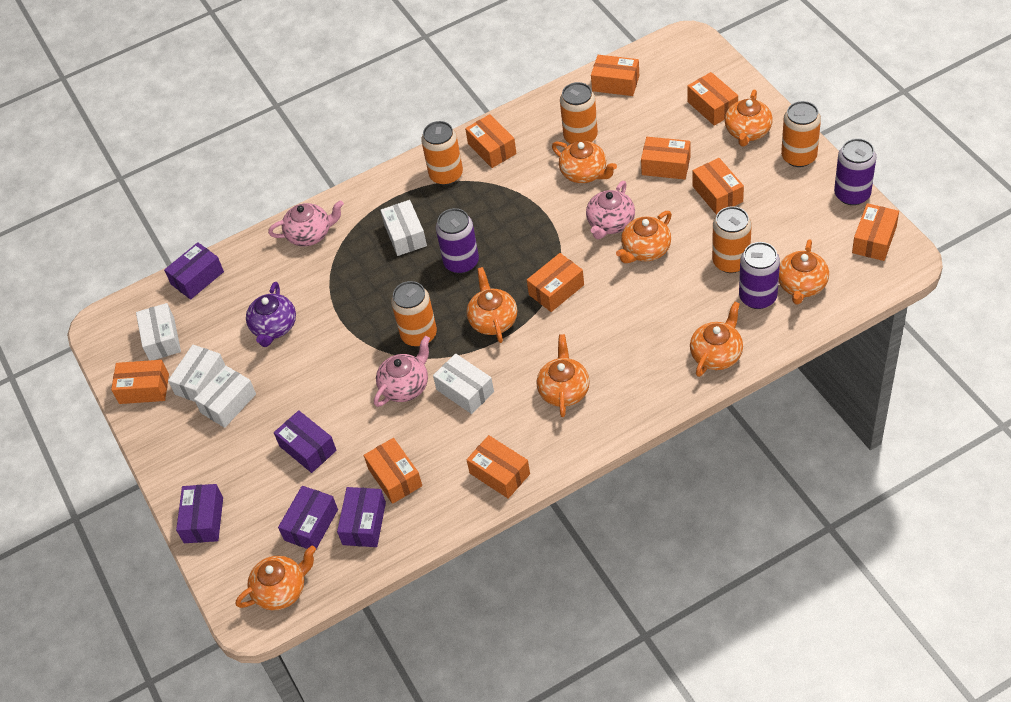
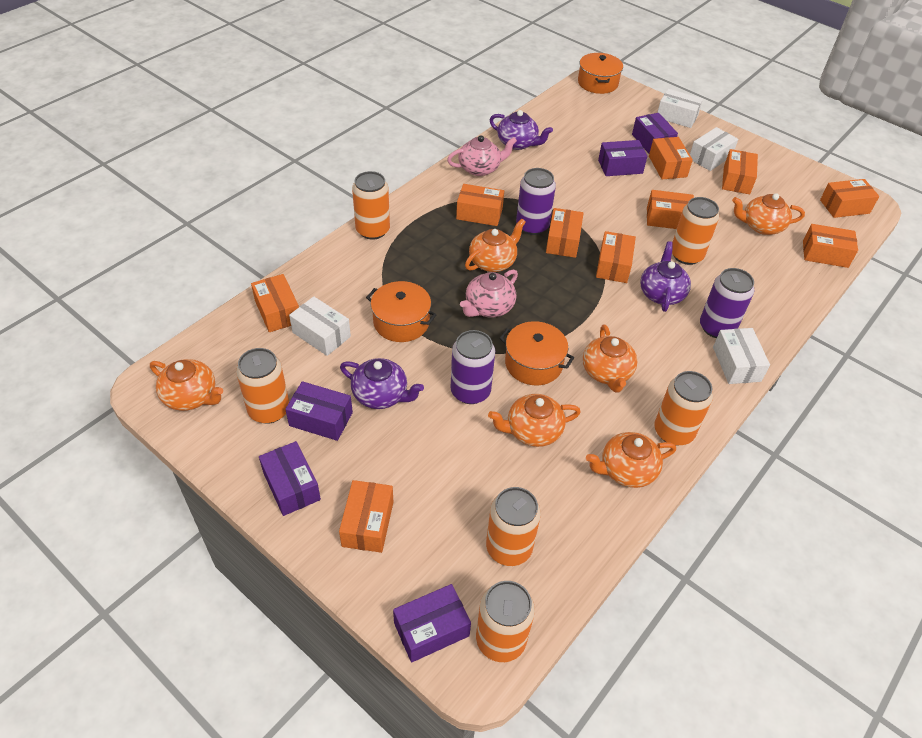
orange can: 5 -> 6
orange pot: 0 -> 3
orange teapot: 8 -> 6
pink teapot: 3 -> 2
purple teapot: 1 -> 3
white box: 5 -> 4

